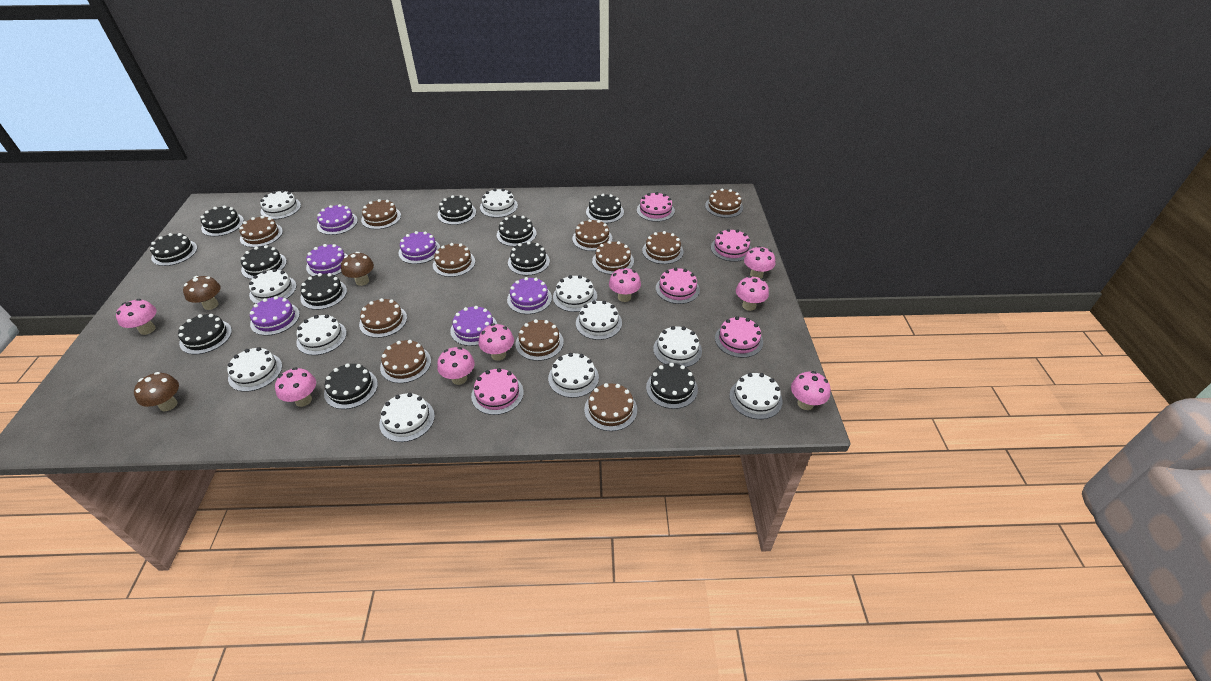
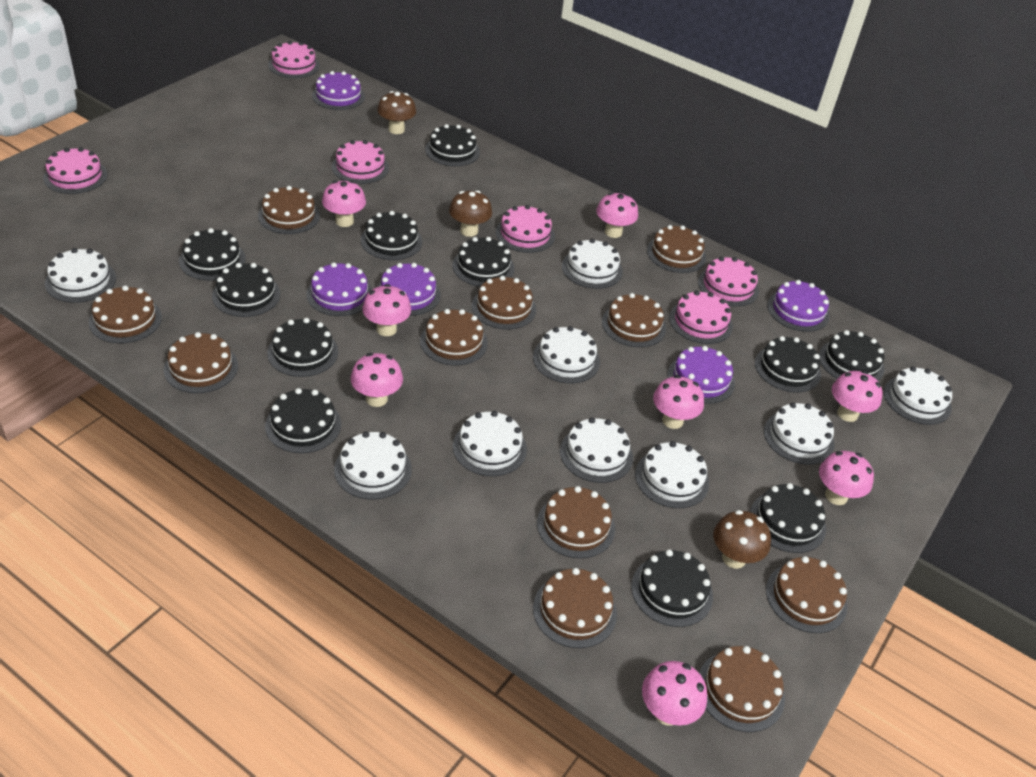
pink cake: 5 -> 6
purple cake: 6 -> 5
white cake: 11 -> 9

